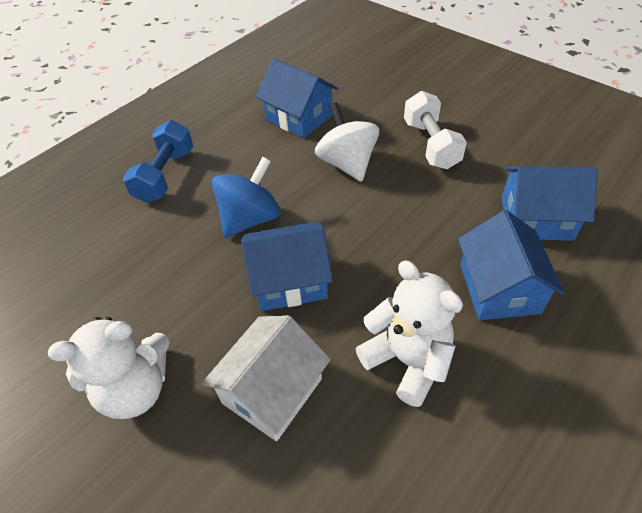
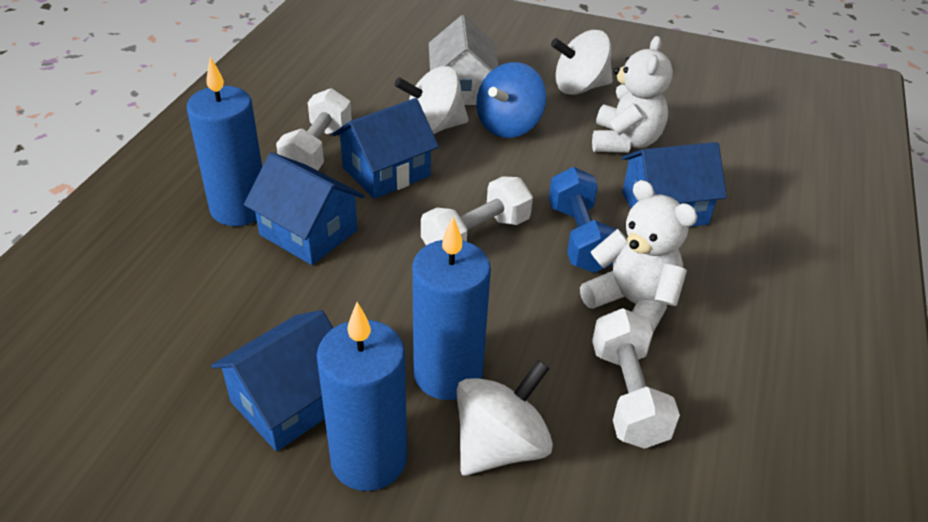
blue candle: 0 -> 3
white dumbbell: 1 -> 3
white spinning top: 1 -> 3

